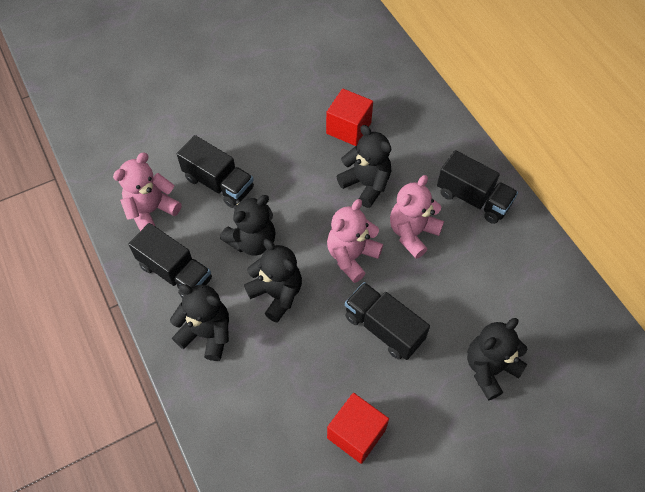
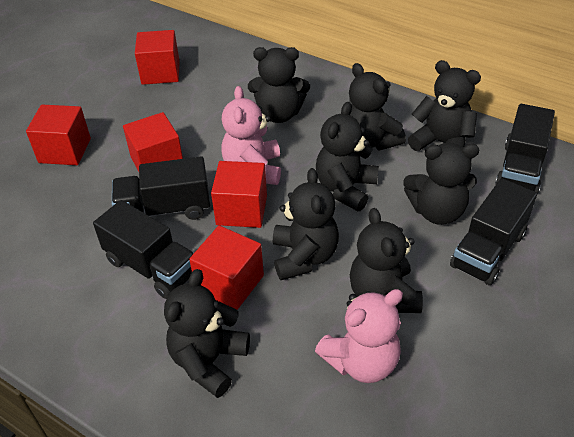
black teddy bear: 5 -> 8
pink teddy bear: 3 -> 2
red cube: 2 -> 5

